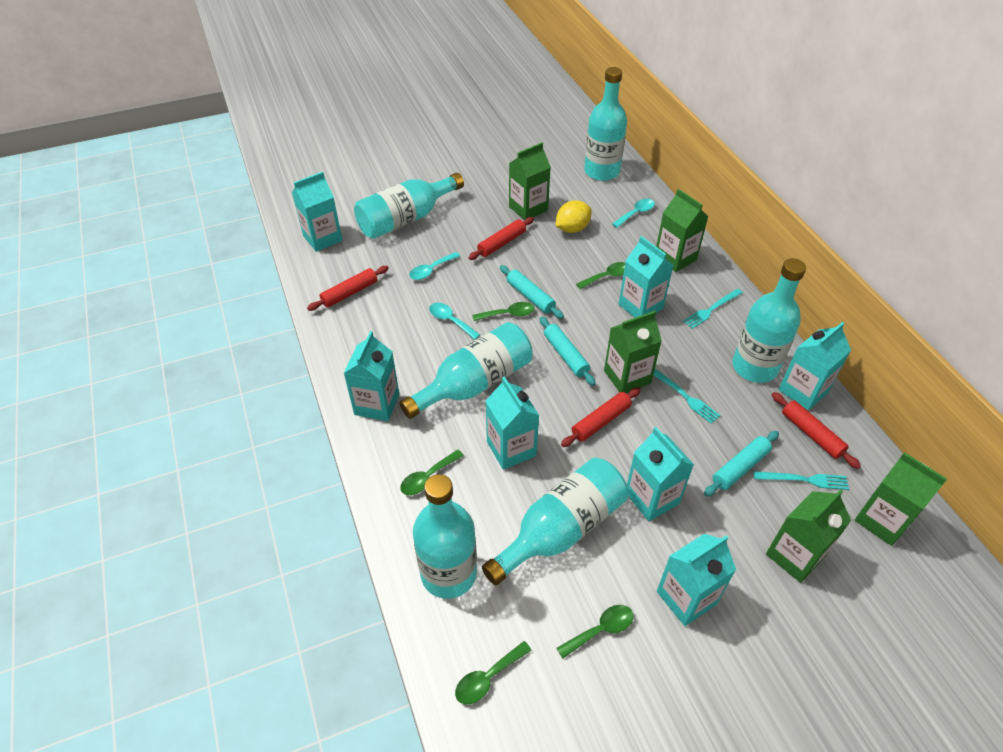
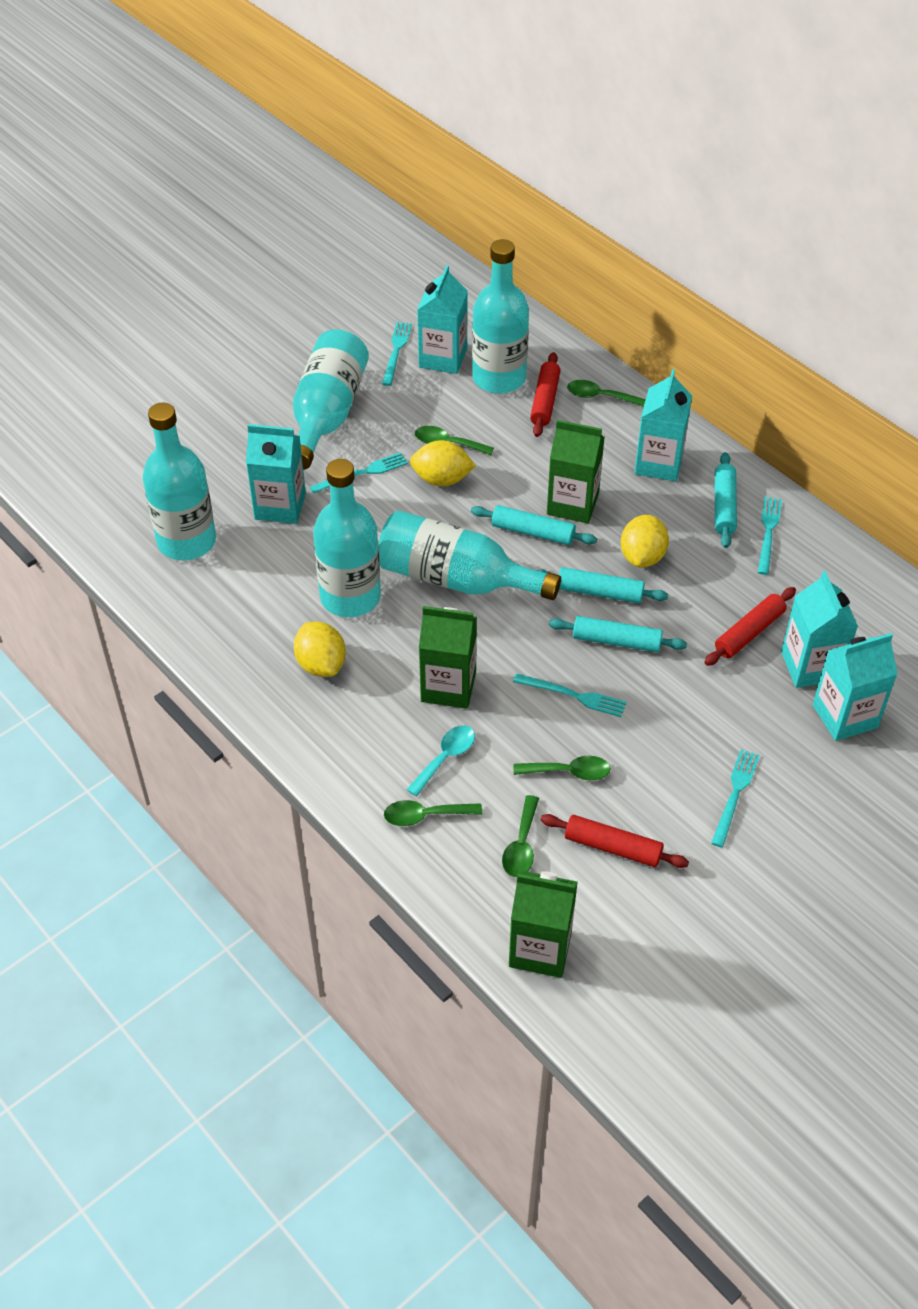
green carton: 5 -> 3
red rolling pin: 4 -> 3
turquoise bottle: 6 -> 5
turquoise carton: 7 -> 5
turquoise fork: 3 -> 5
turquoise rolling pin: 3 -> 4
turquoise spoon: 3 -> 1
yellow lemon: 1 -> 3

